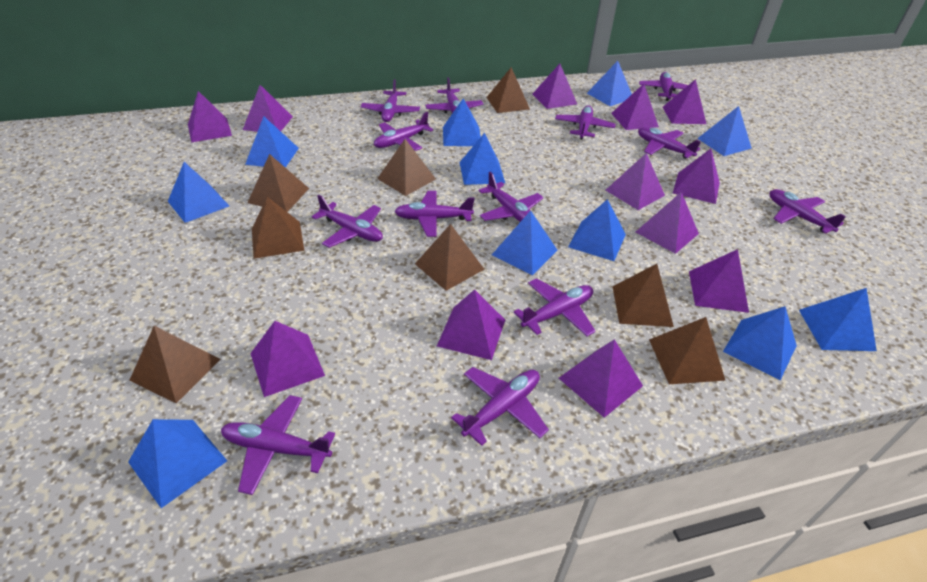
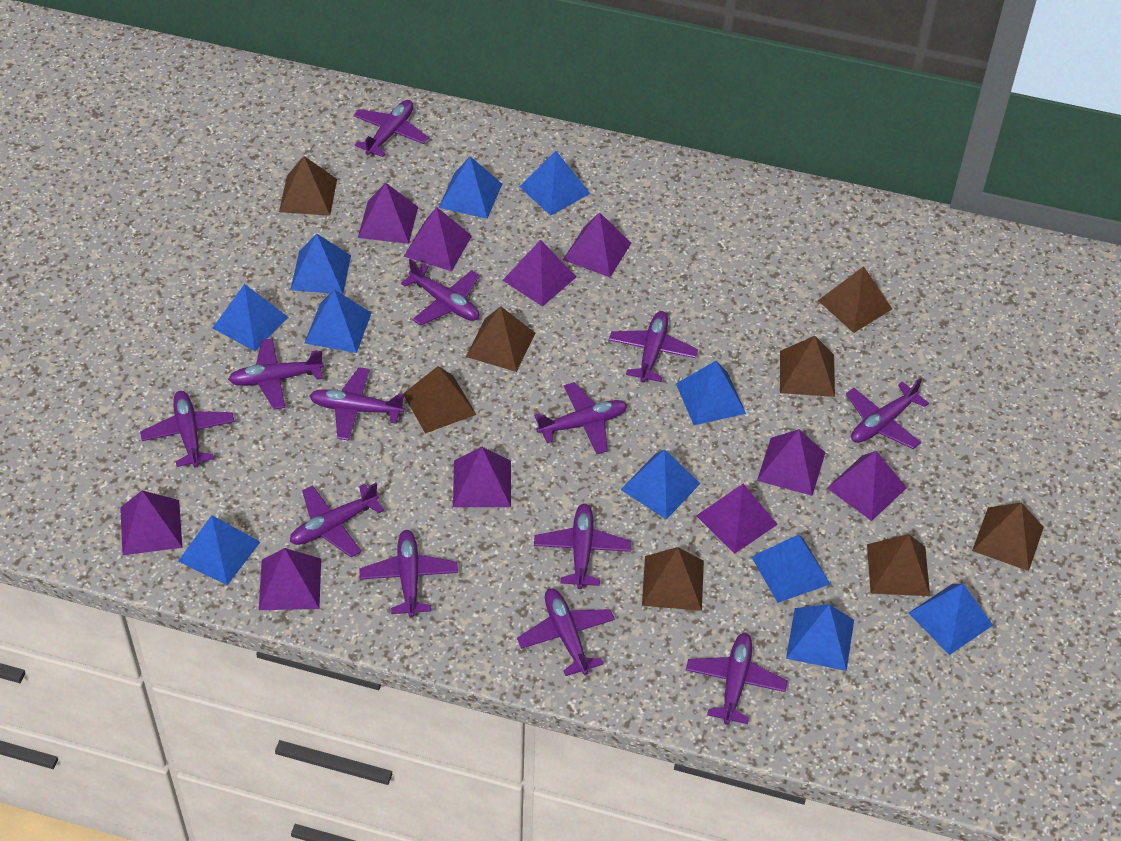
purple pyramid: 12 -> 10

